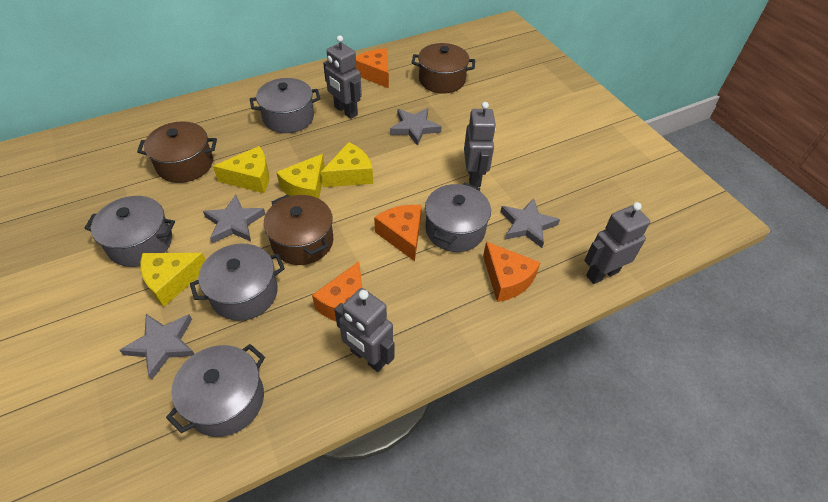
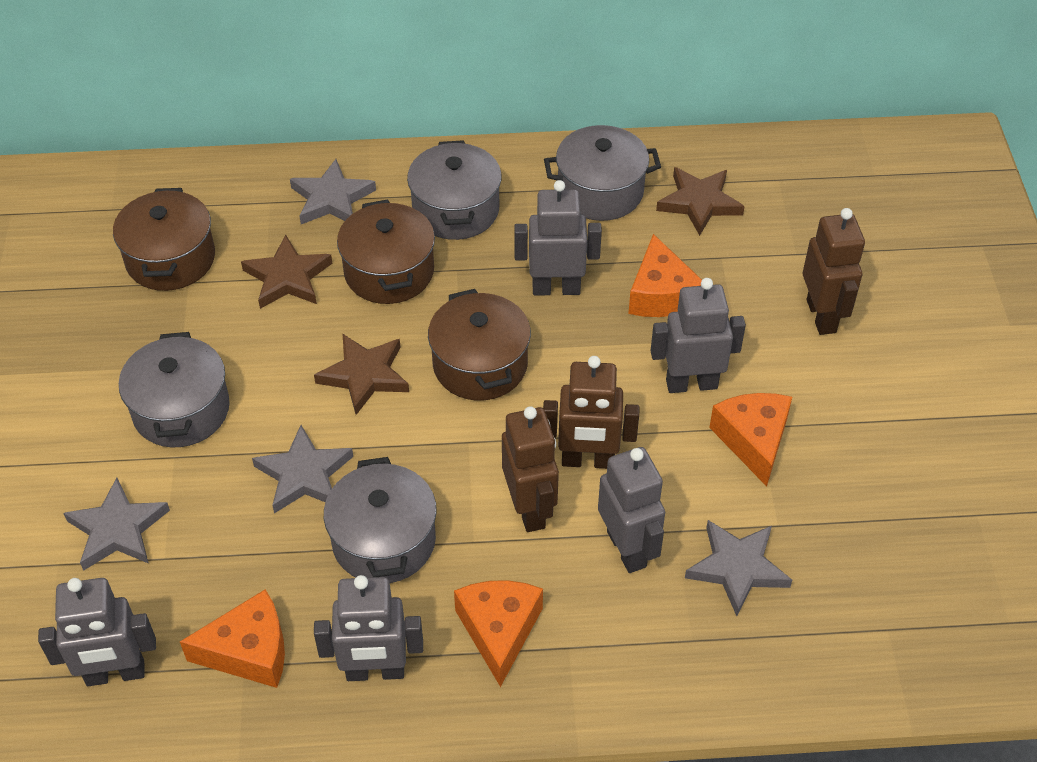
brown robot: 0 -> 3
brown star: 0 -> 3
grey pot: 5 -> 4
grey robot: 4 -> 5
yellow cheese: 4 -> 0

